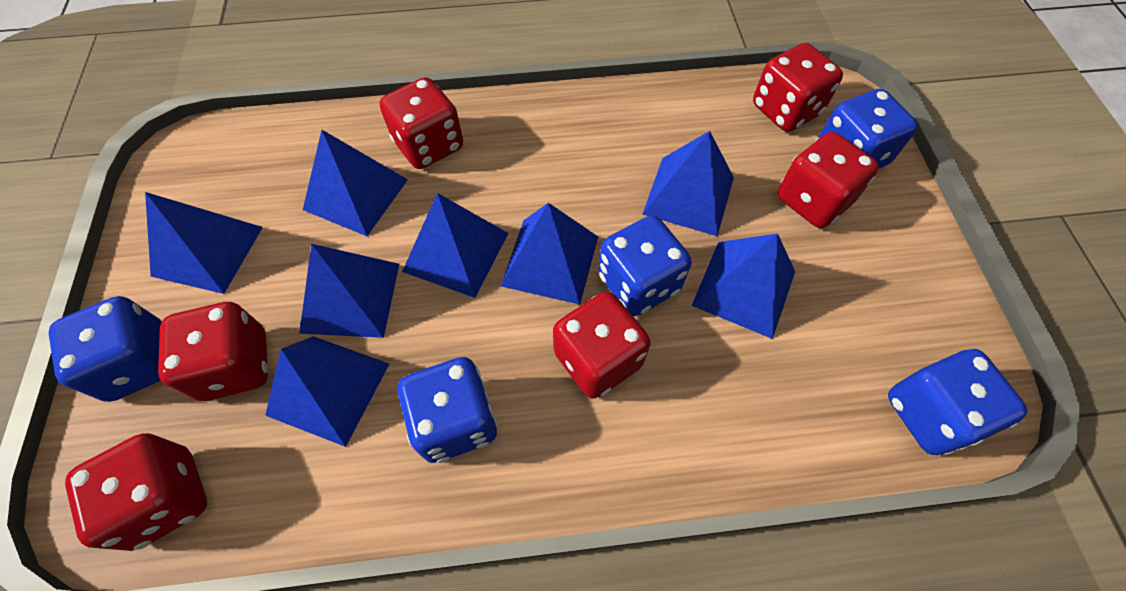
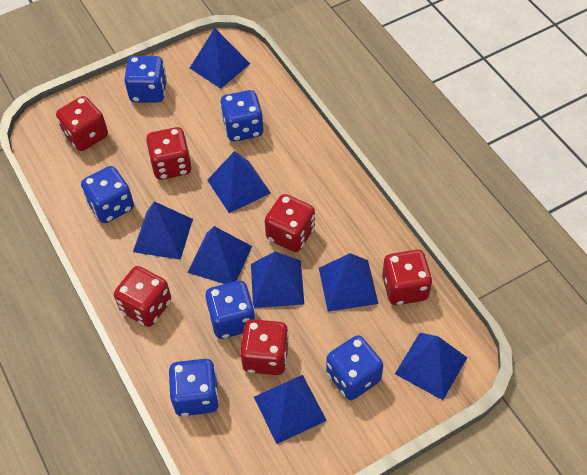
blue dice: 5 -> 6

